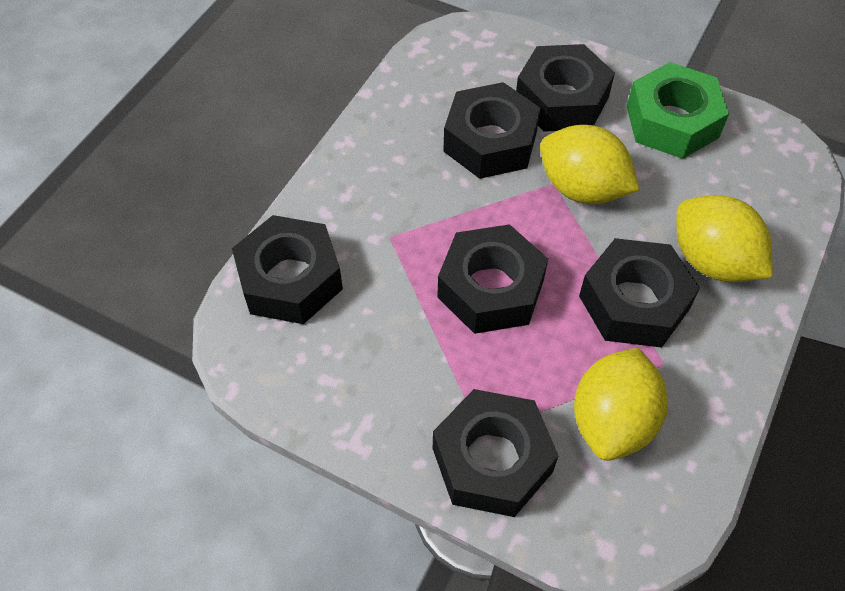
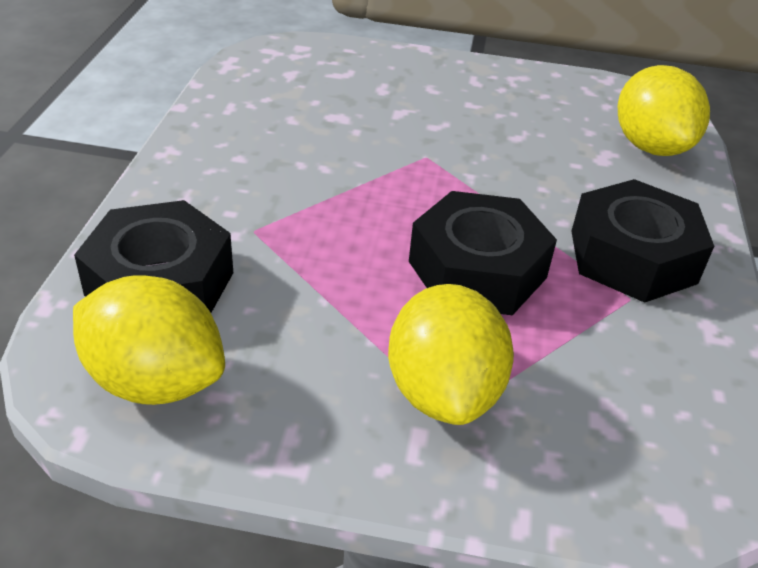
black nut: 6 -> 3
green nut: 1 -> 0

